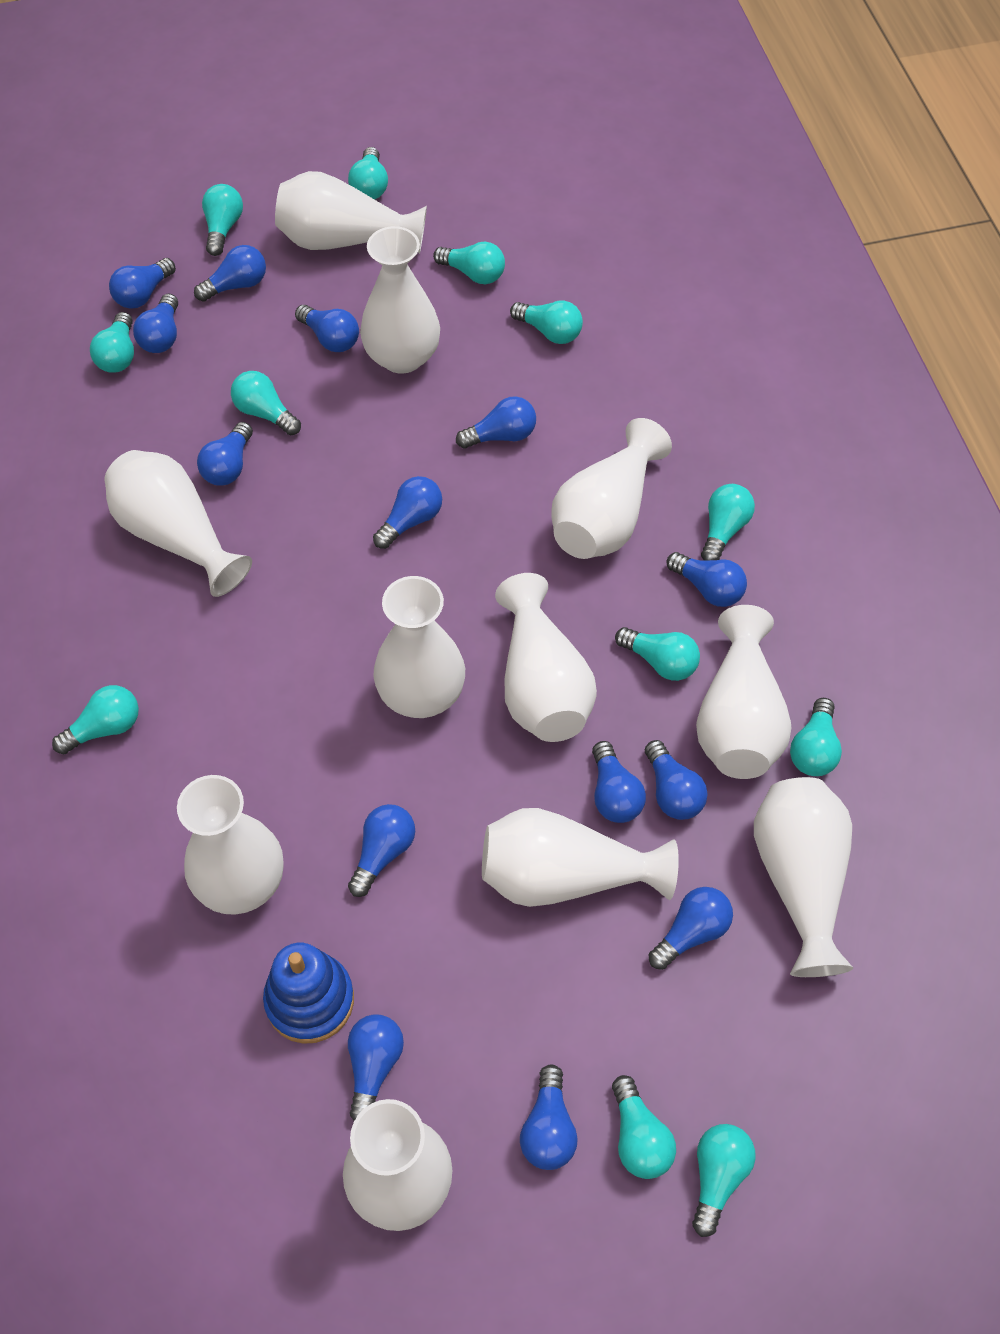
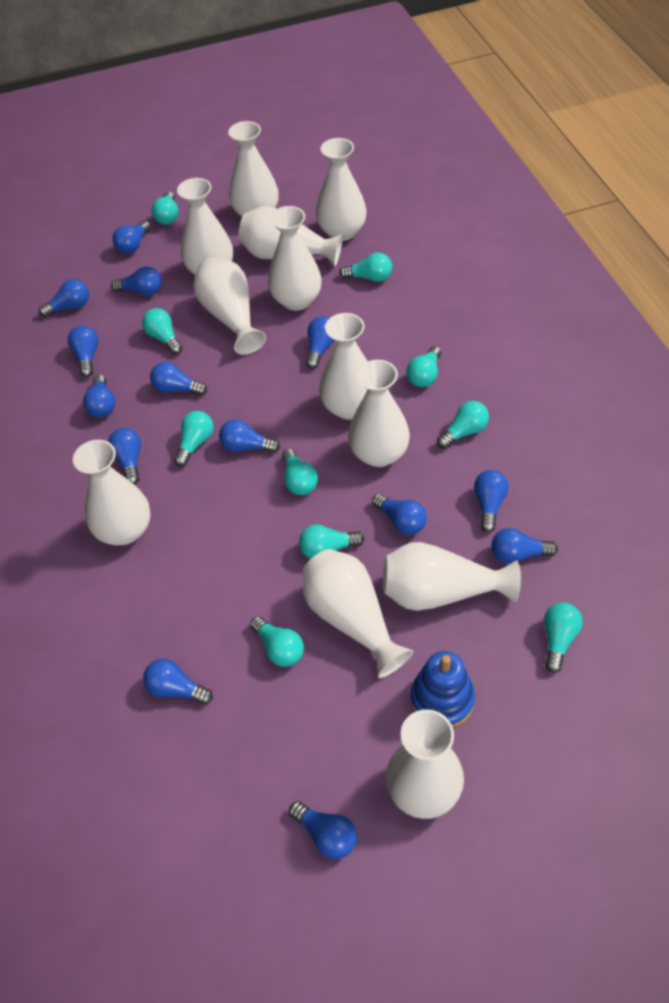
turquoise light bulb: 12 -> 10
white vase: 11 -> 12

